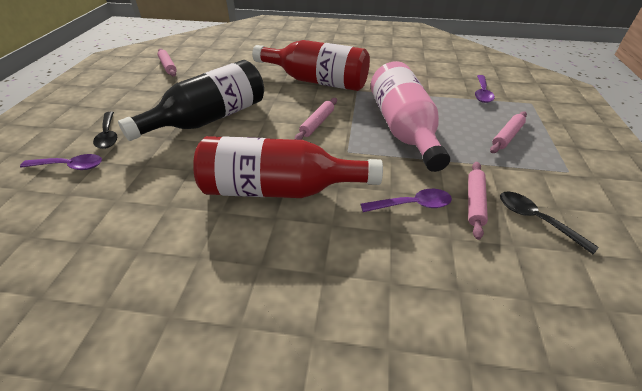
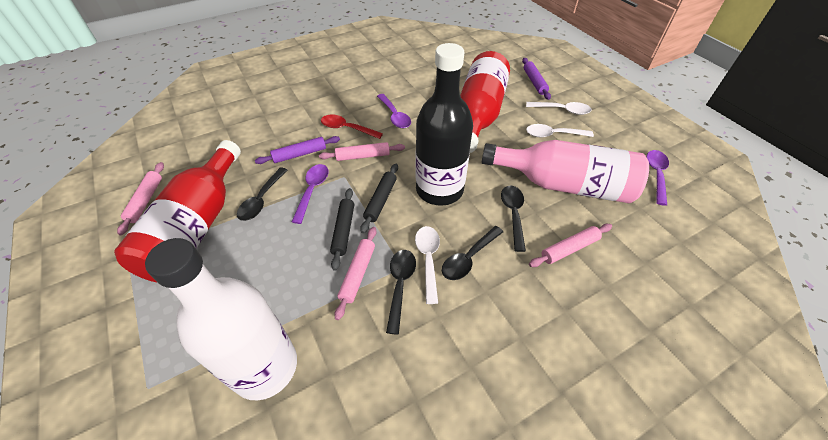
black rolling pin: 0 -> 2
black spoon: 2 -> 4
purple rolling pin: 0 -> 2
red spoon: 0 -> 1
white bottle: 0 -> 1
white spoon: 0 -> 3

